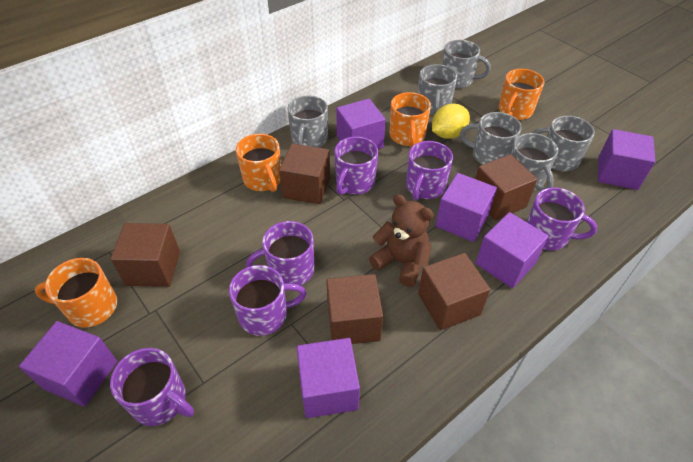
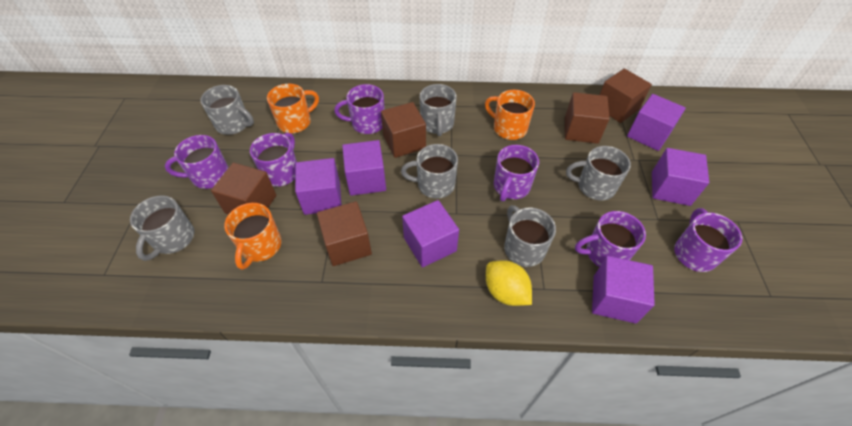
brown teddy bear: 1 -> 0
orange mug: 4 -> 3

